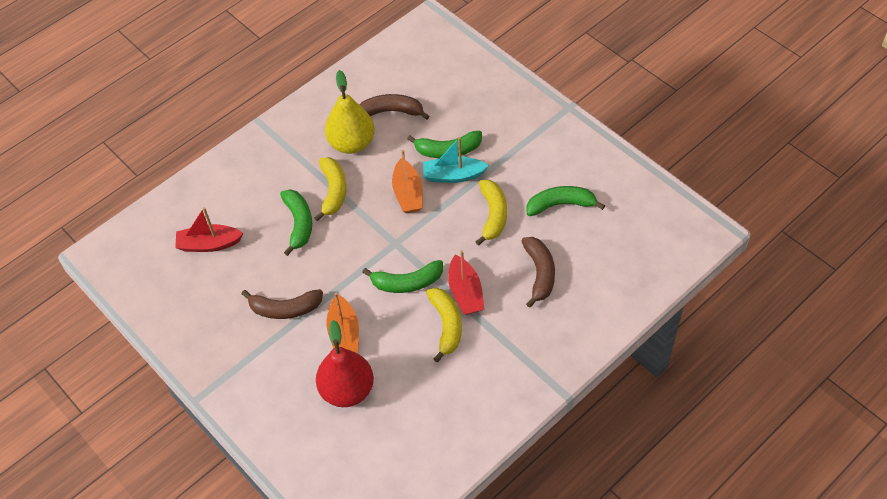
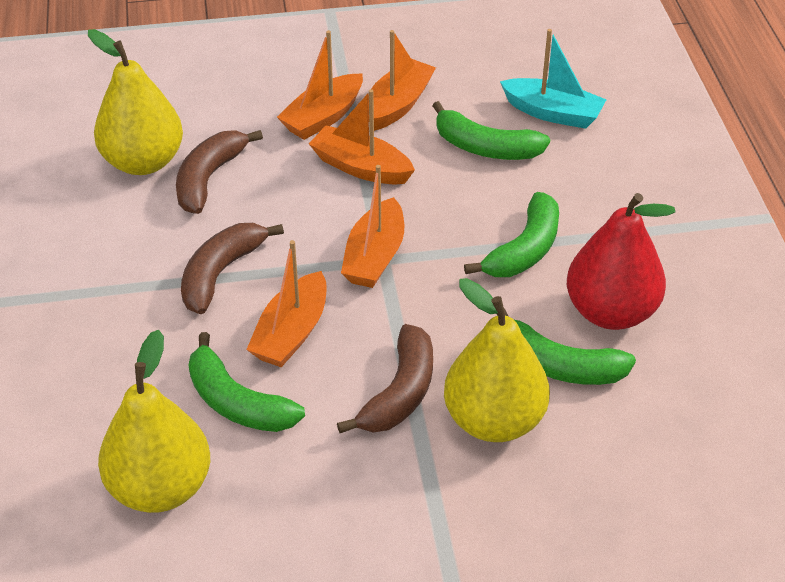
orange boat: 2 -> 5
red boat: 2 -> 0
yellow banana: 3 -> 0
yellow pear: 1 -> 3

